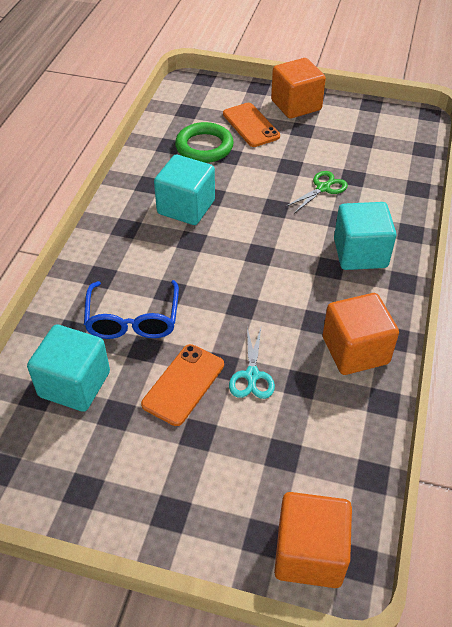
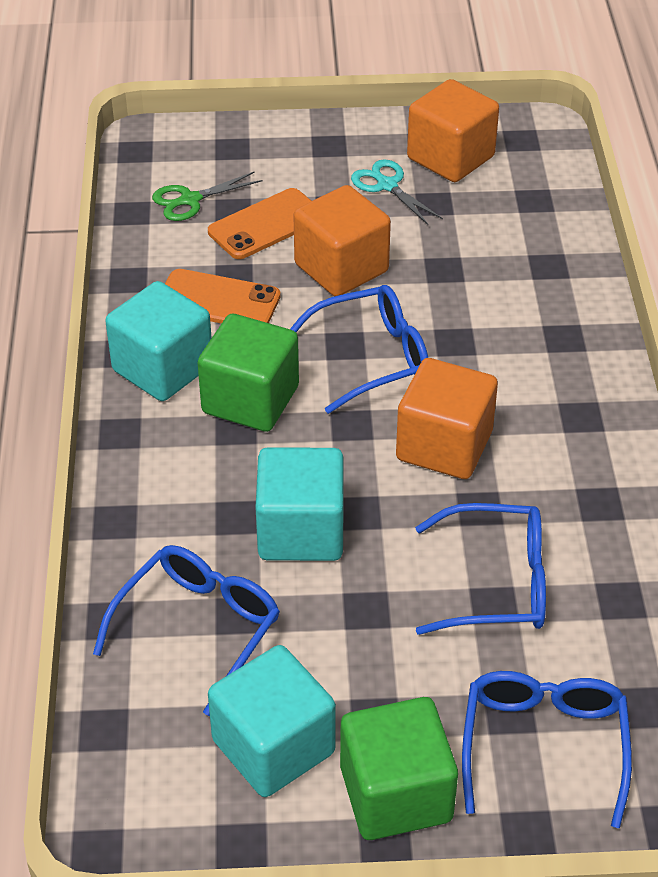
blue glasses: 1 -> 4
green cube: 0 -> 2
green ring: 1 -> 0

